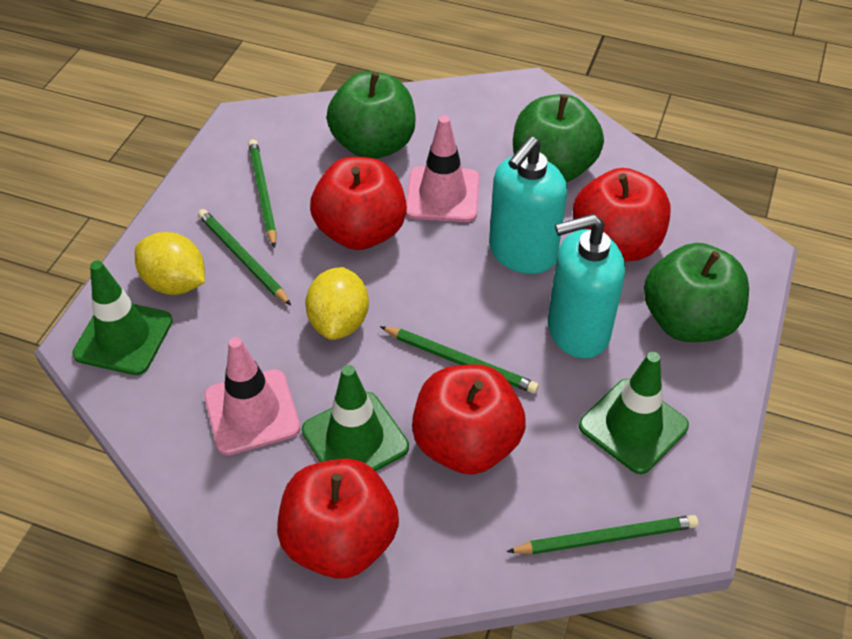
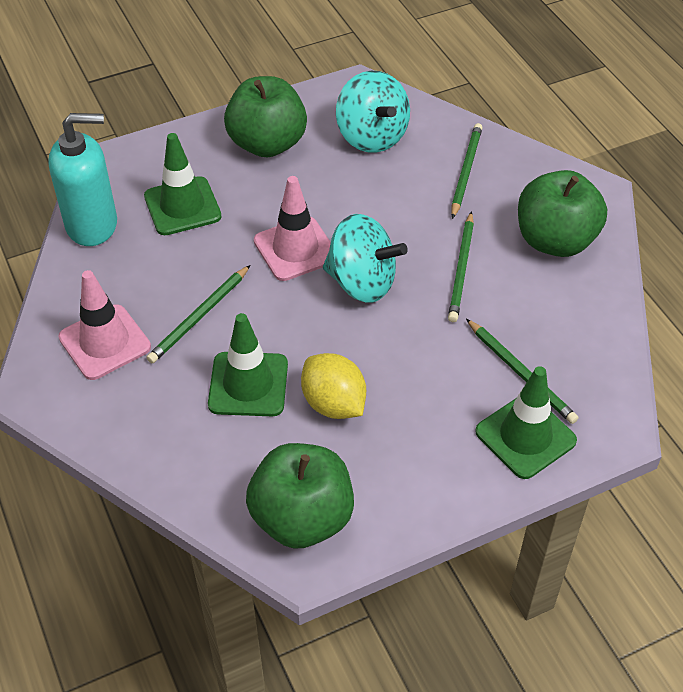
red apple: 4 -> 0
turquoise soap dispenser: 2 -> 1
turquoise spinning top: 0 -> 2
yellow lemon: 2 -> 1

